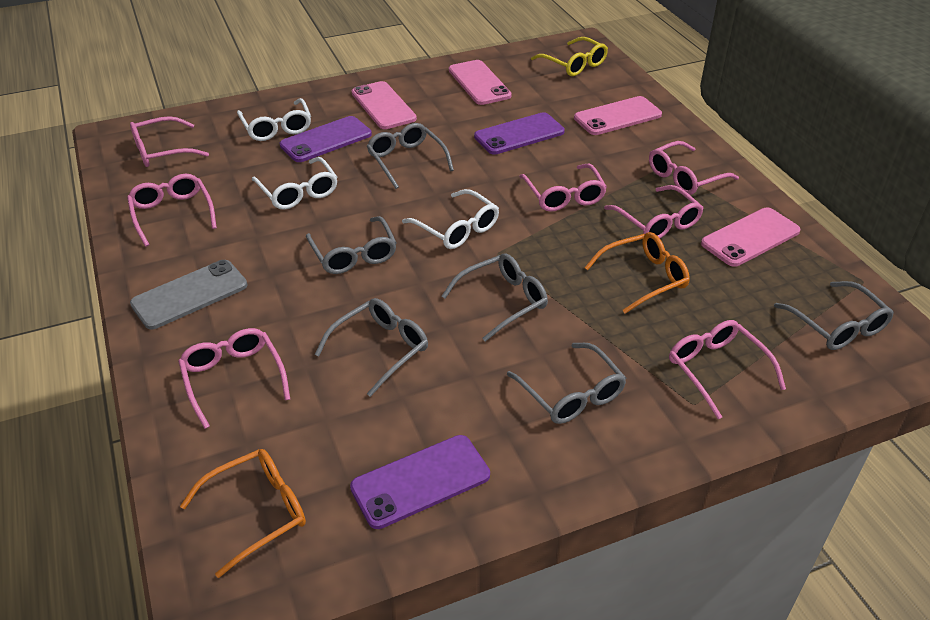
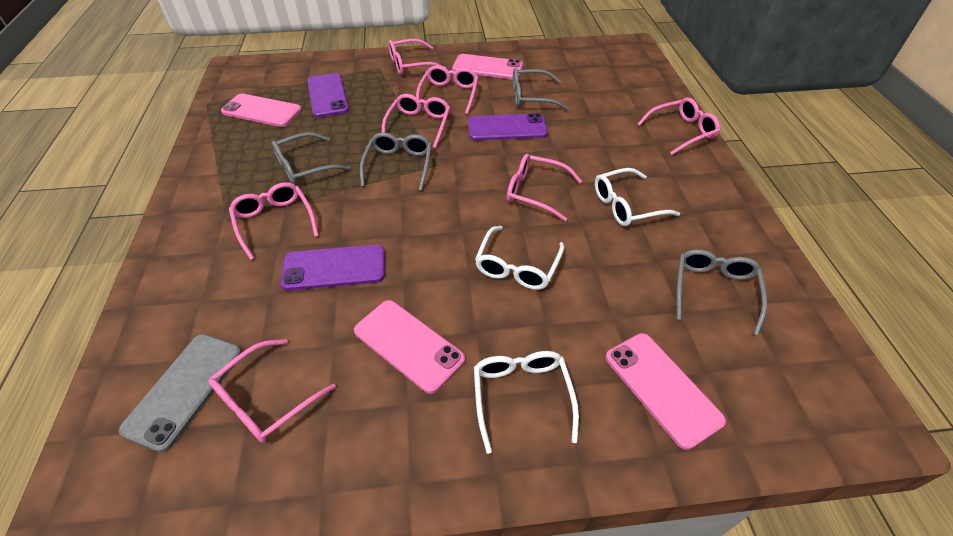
grey glasses: 6 -> 4
orange glasses: 2 -> 0
yellow glasses: 1 -> 0

